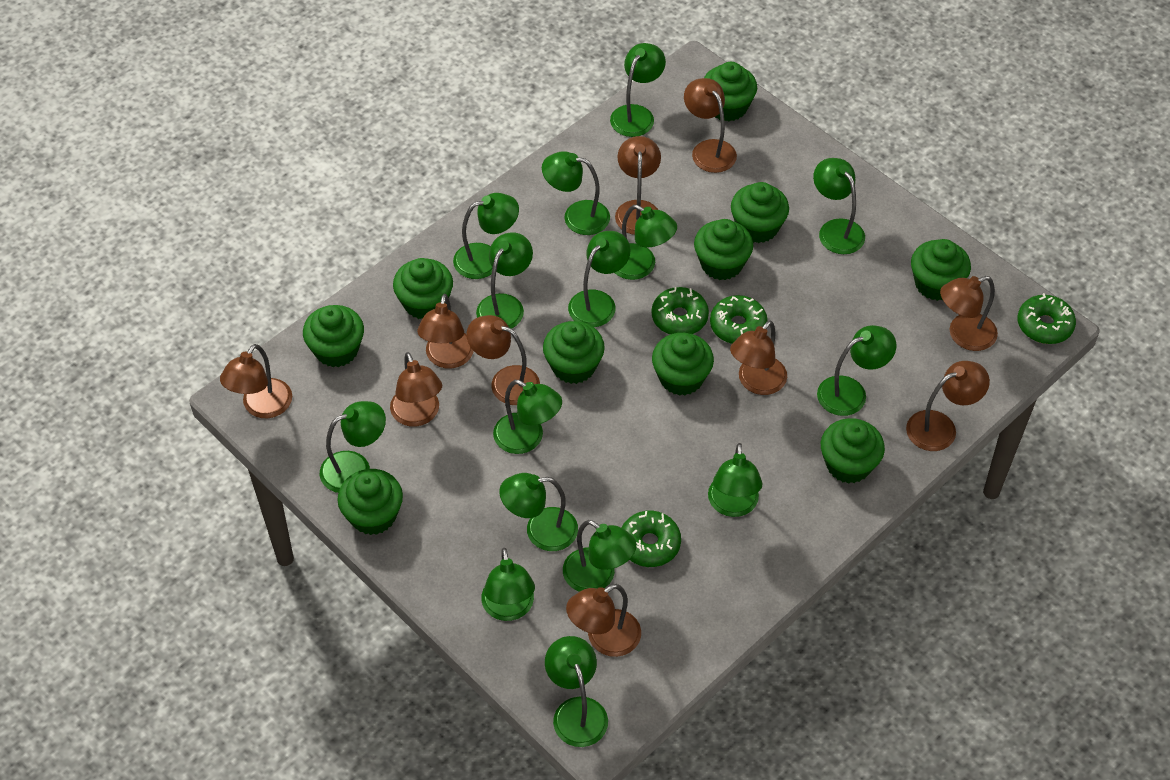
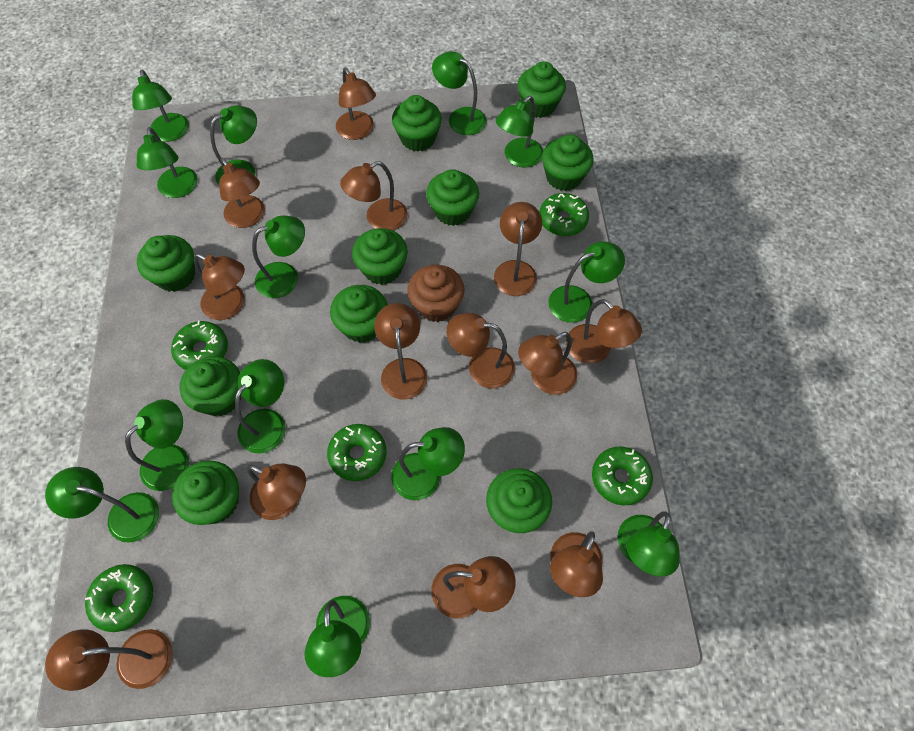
brown cupcake: 0 -> 1
brown lamp: 10 -> 13
green donut: 4 -> 5
green lamp: 15 -> 13

